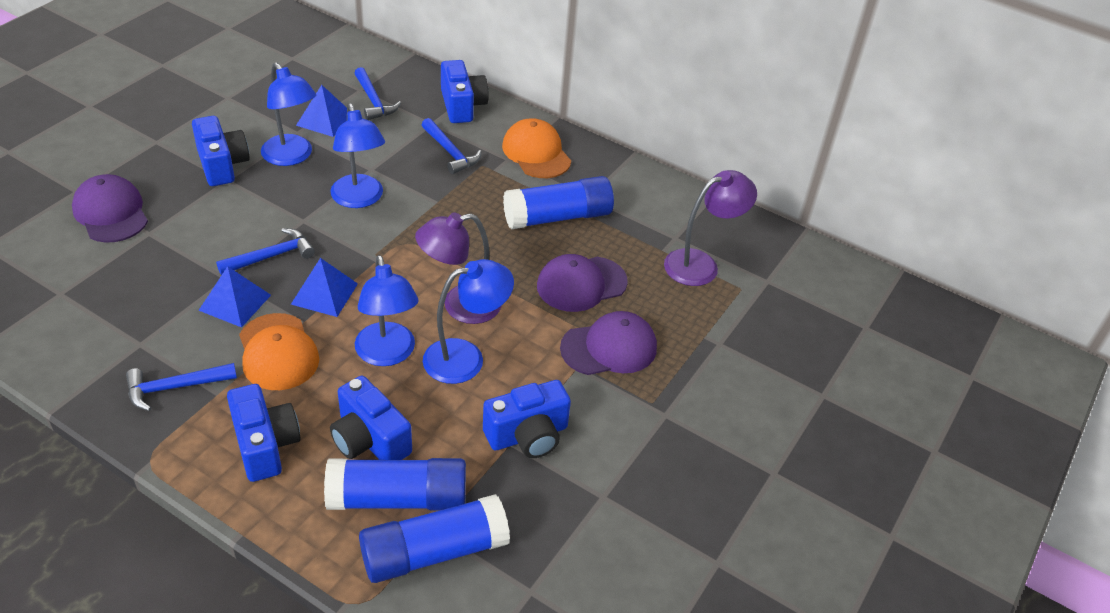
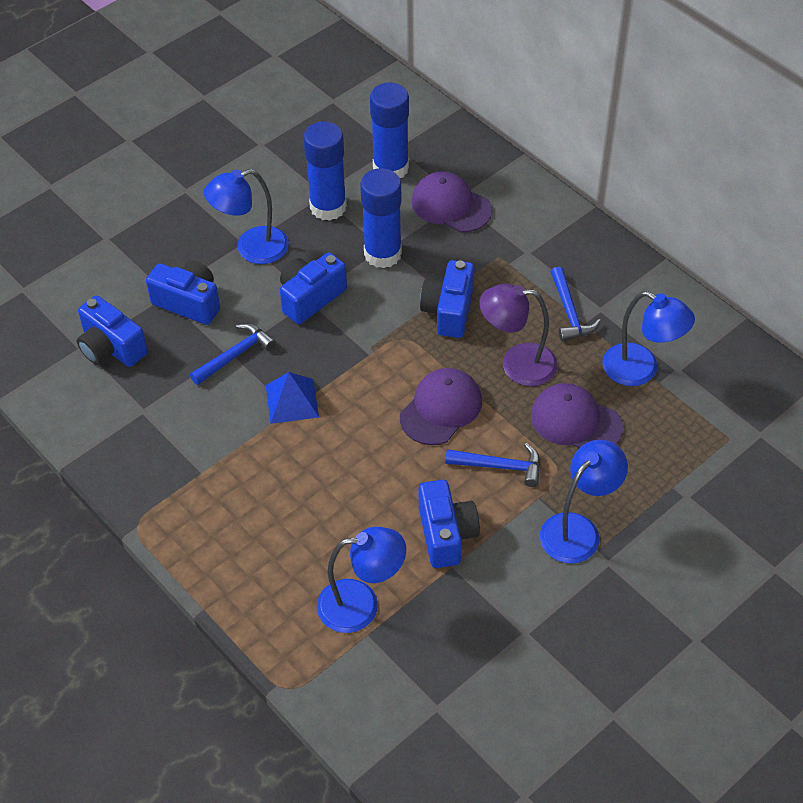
blue hammer: 4 -> 3
blue pyramid: 3 -> 1
orange cap: 2 -> 0
purple lamp: 2 -> 1

